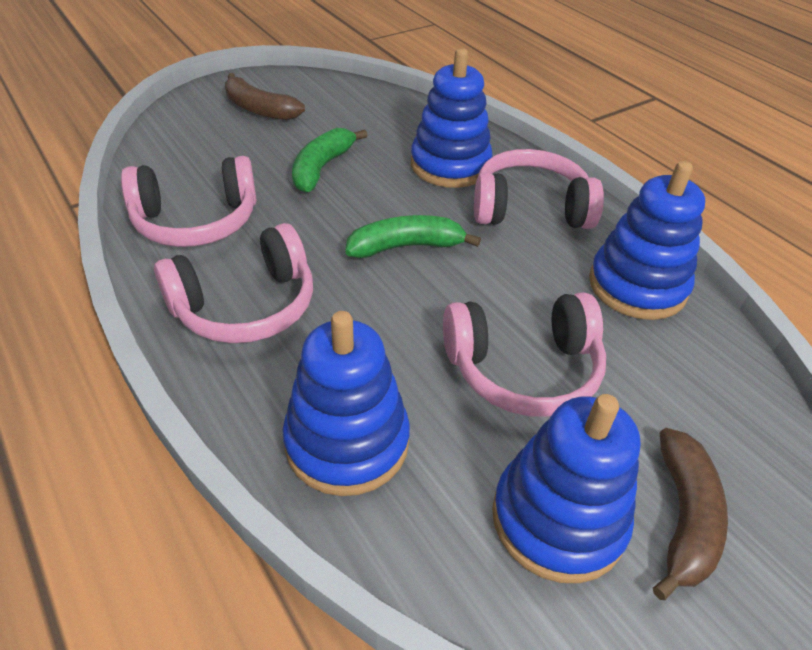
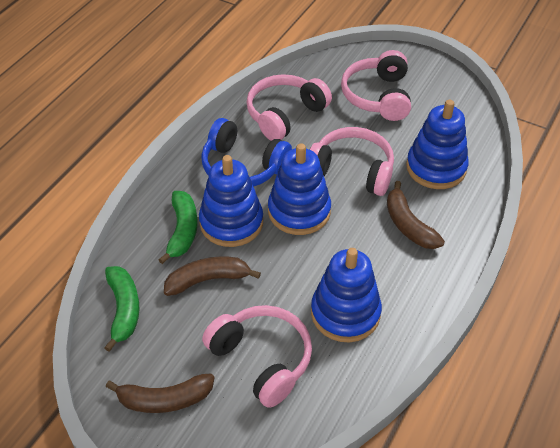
blue headphones: 0 -> 1
brown banana: 2 -> 3

